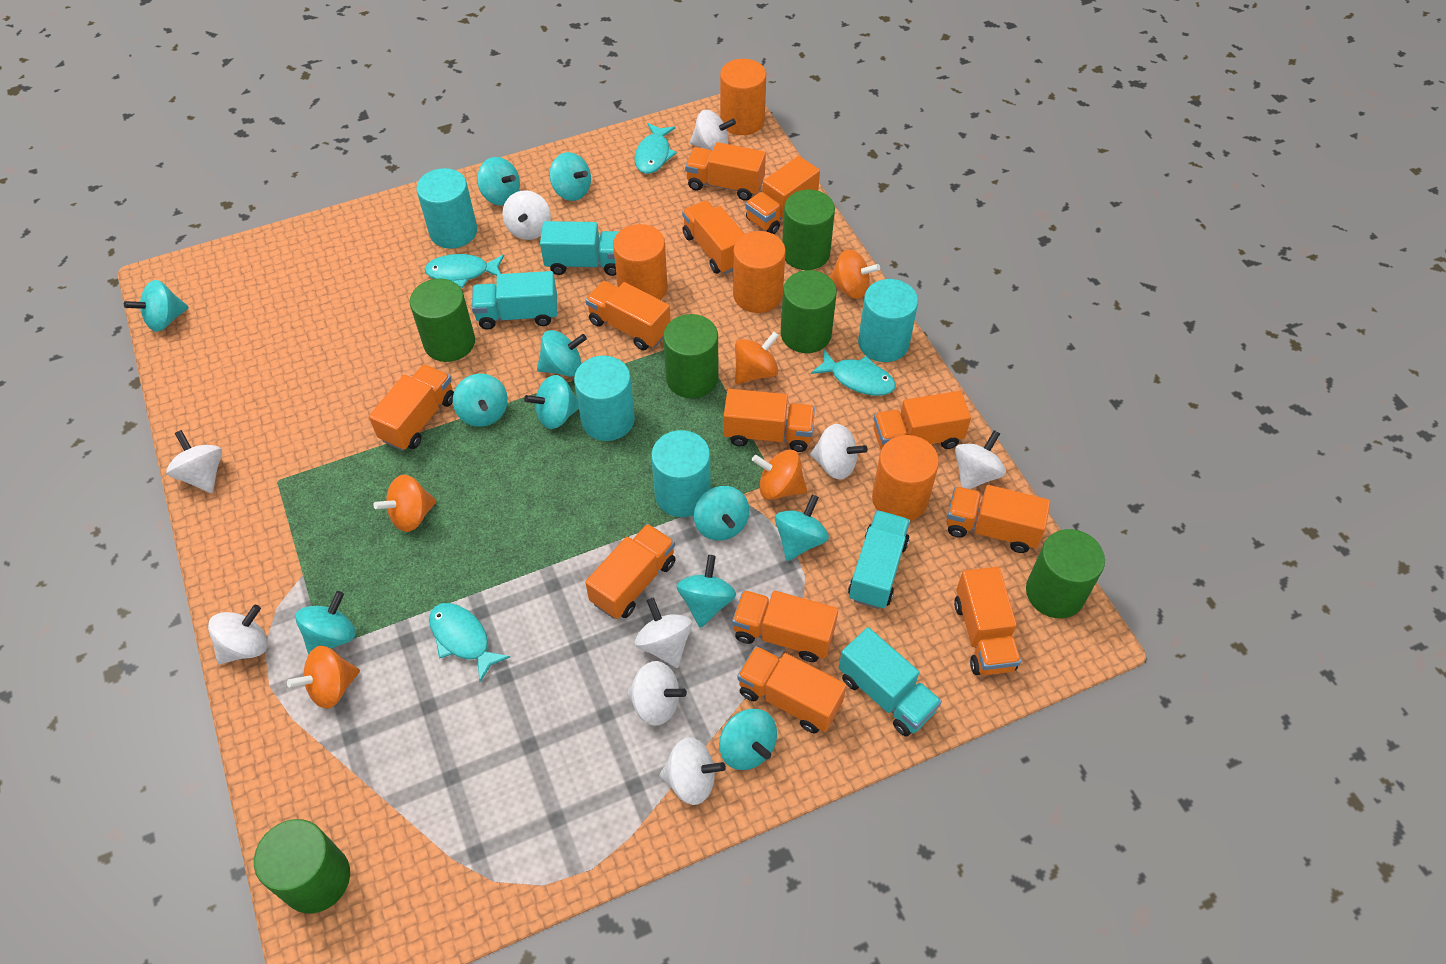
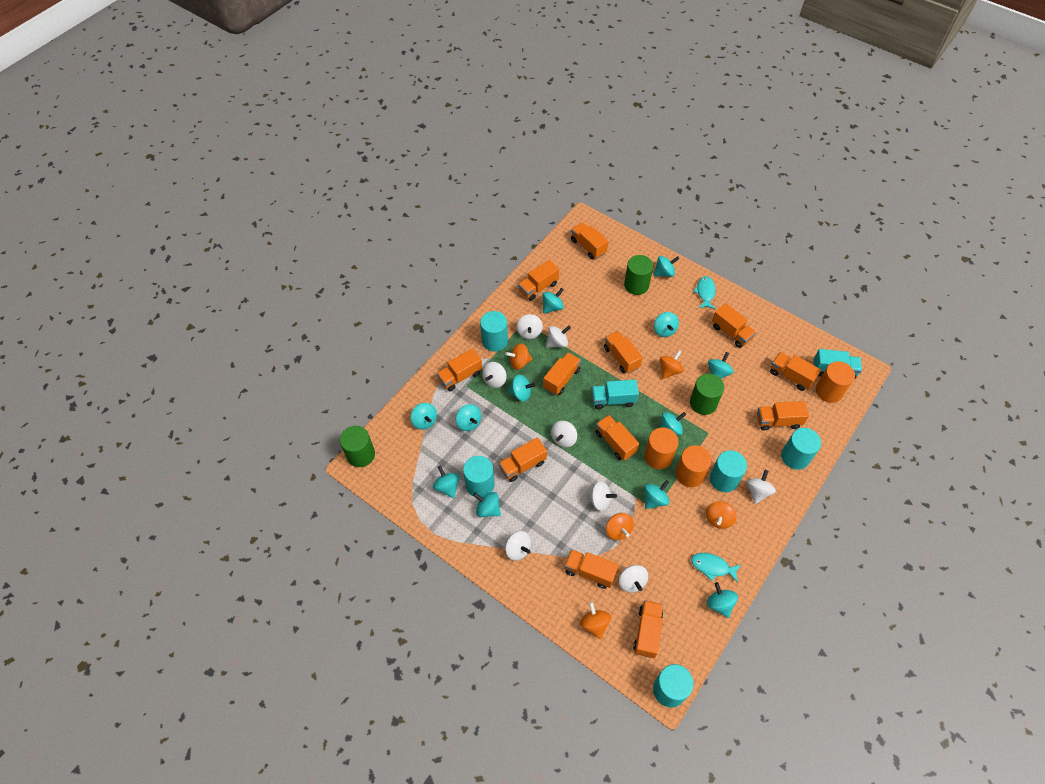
green cylinder: 6 -> 3
orange cylinder: 4 -> 3
turquoise cylinder: 4 -> 5
turquoise fish: 4 -> 2
turquoise spinning top: 11 -> 12
turquoise truck: 4 -> 2
white spinning top: 9 -> 8

